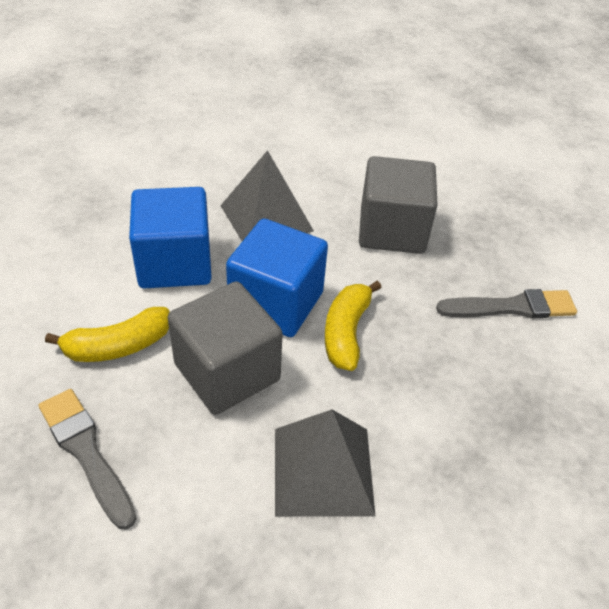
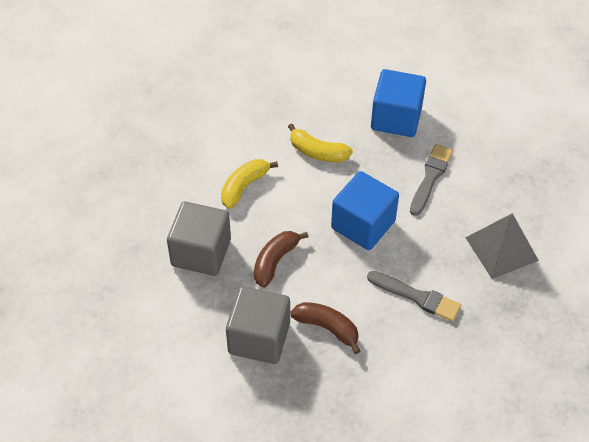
brown banana: 0 -> 2
grey pyramid: 2 -> 1

